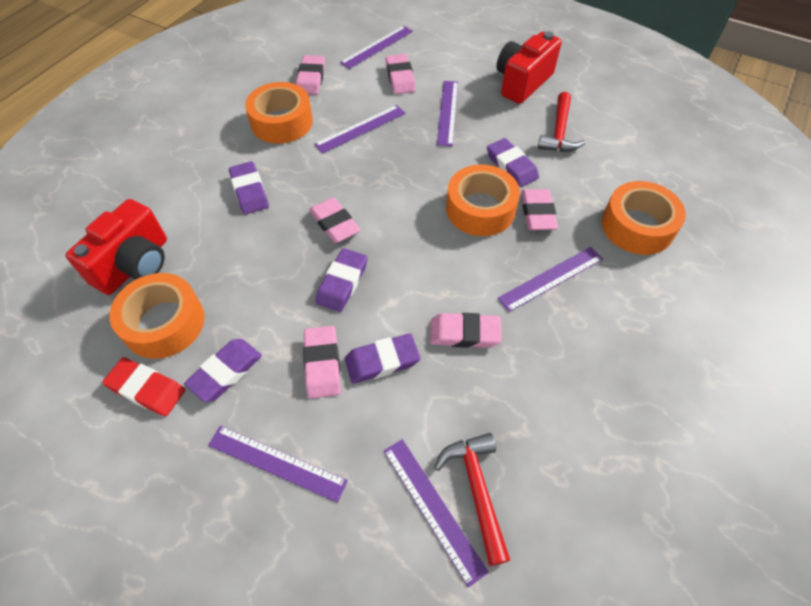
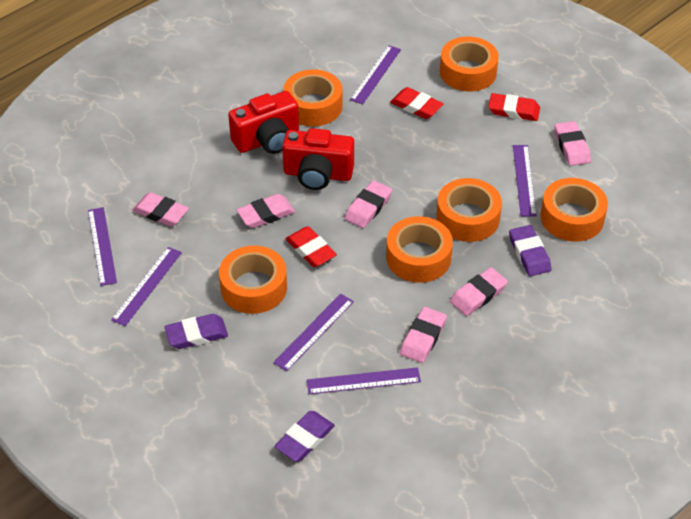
orange tape: 4 -> 6
purple eraser: 5 -> 3
red eraser: 1 -> 3
red hammer: 2 -> 0

